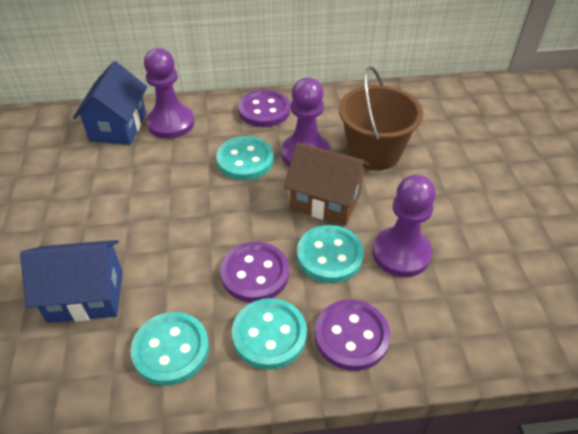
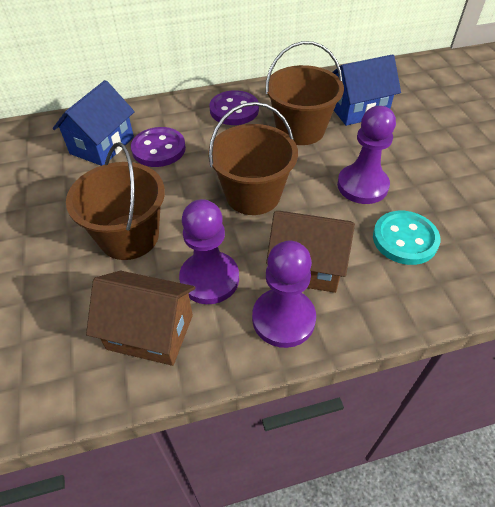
brown bucket: 1 -> 3
brown house: 1 -> 2
purple button: 3 -> 2
turquoise button: 4 -> 1

